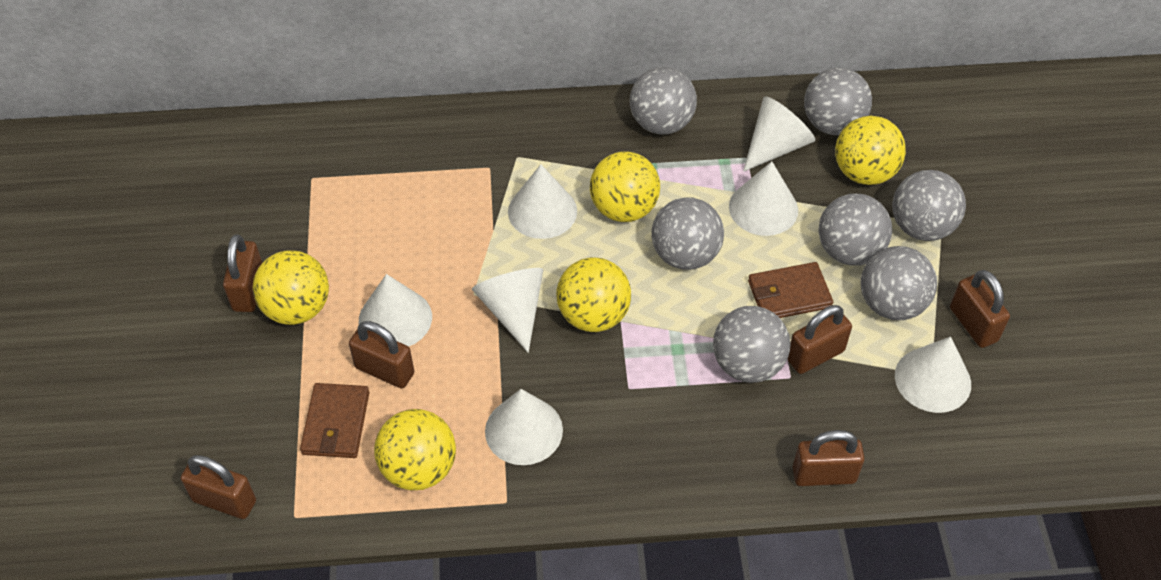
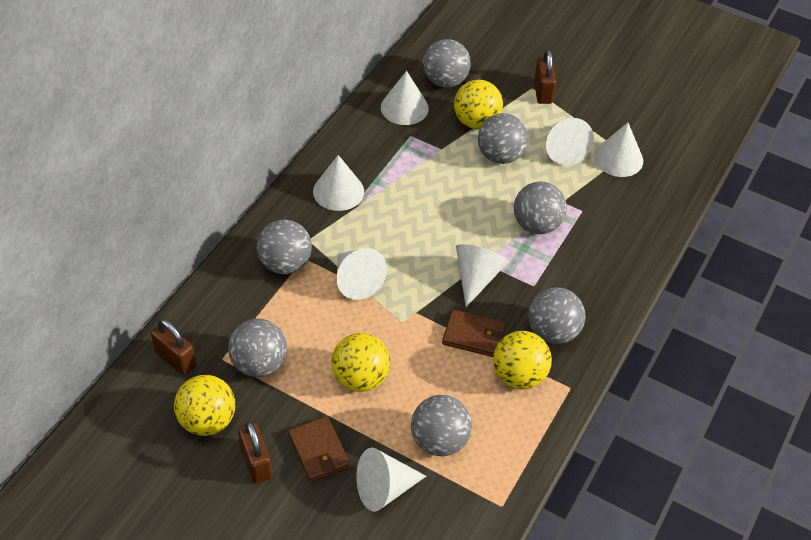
brown padlock: 6 -> 3
yellow ball: 5 -> 4

